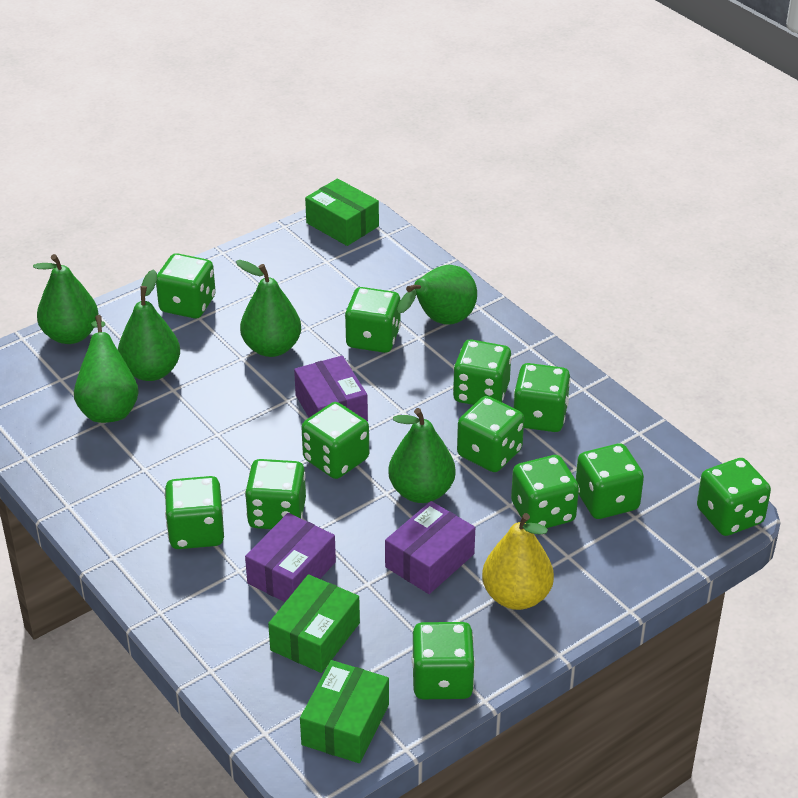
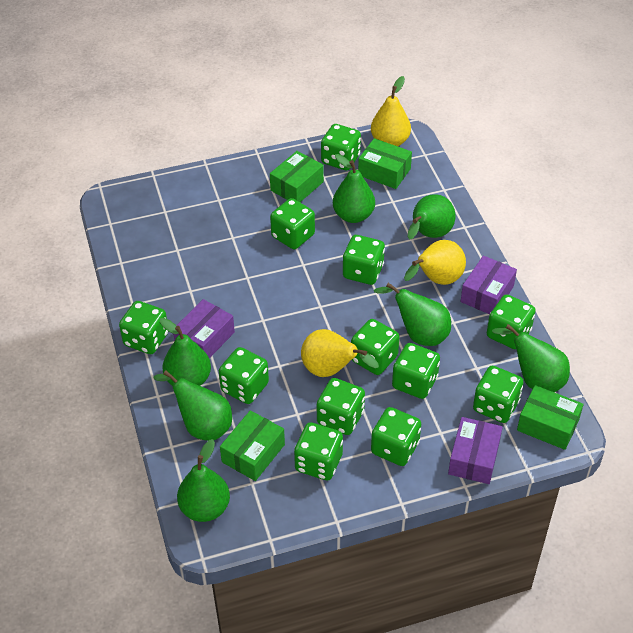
green box: 3 -> 4
green pear: 6 -> 7
yellow pear: 1 -> 3

